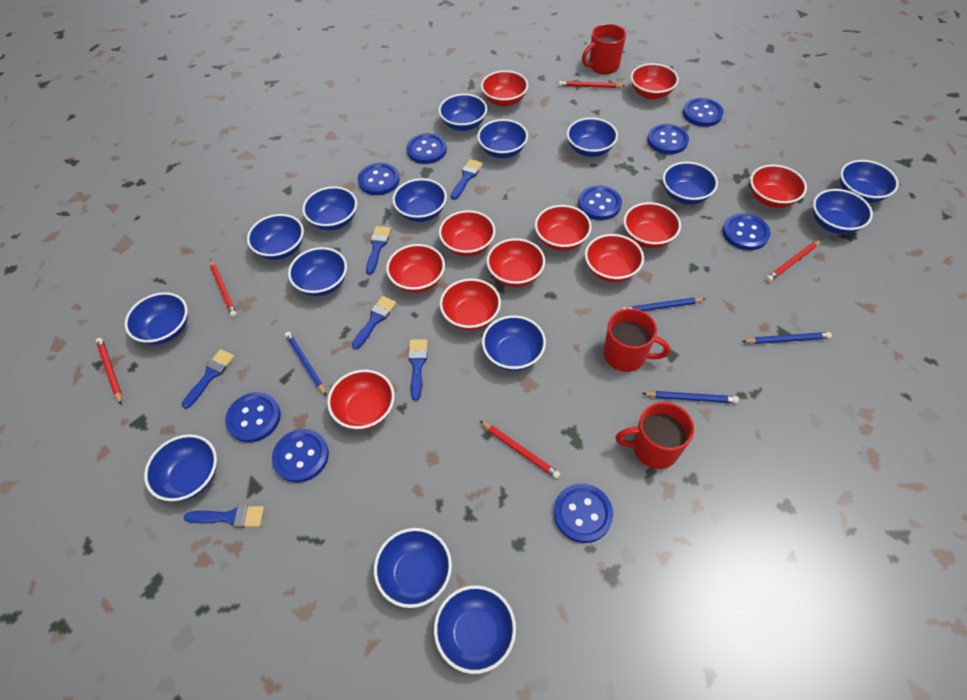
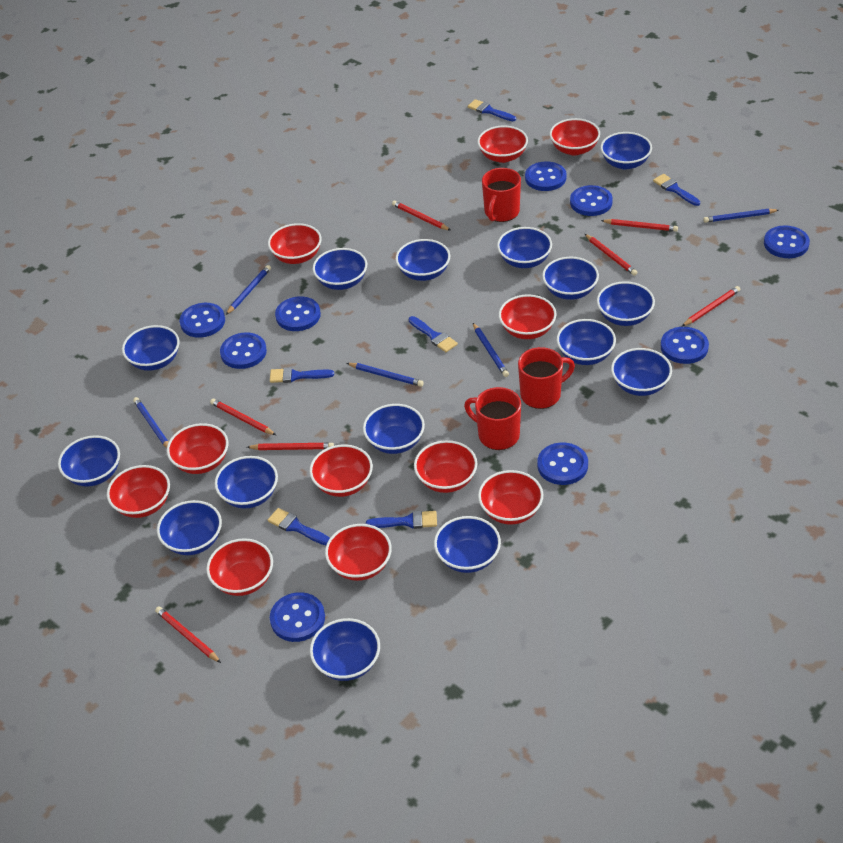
blue pencil: 4 -> 5
red pencil: 5 -> 7

